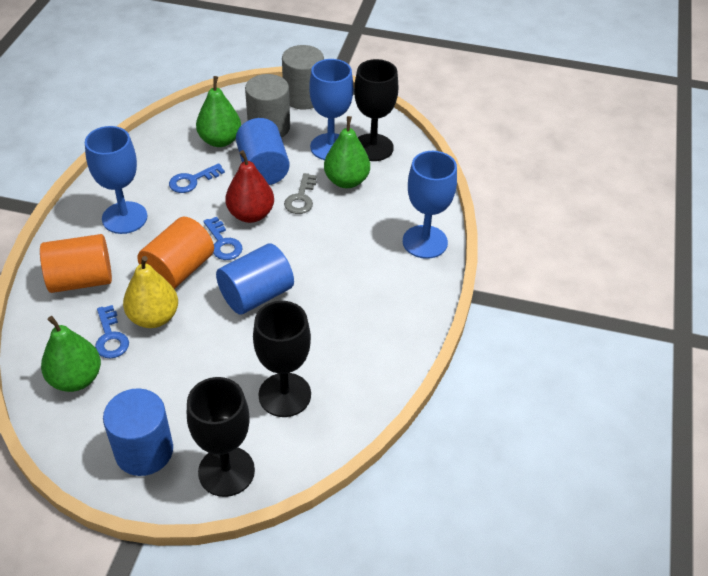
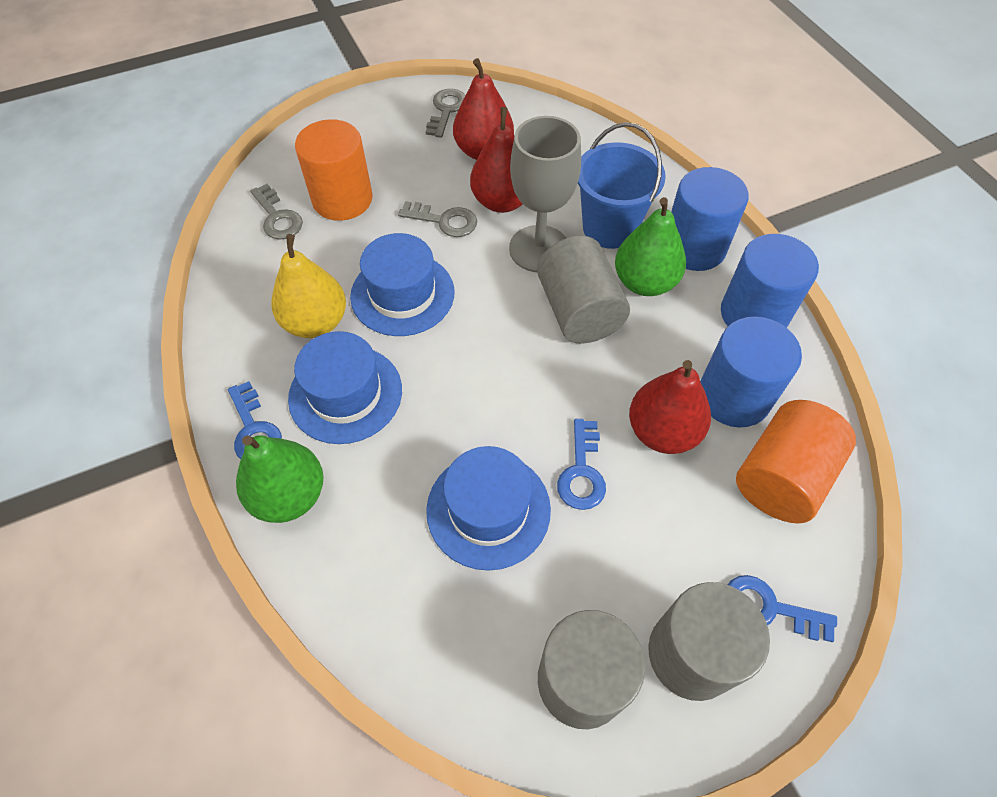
black goblet: 3 -> 0
blue bucket: 0 -> 1
blue goblet: 3 -> 0
blue hat: 0 -> 3
green pear: 3 -> 2
grey cylinder: 2 -> 3
grey goblet: 0 -> 1
grey key: 1 -> 3
red pear: 1 -> 3

